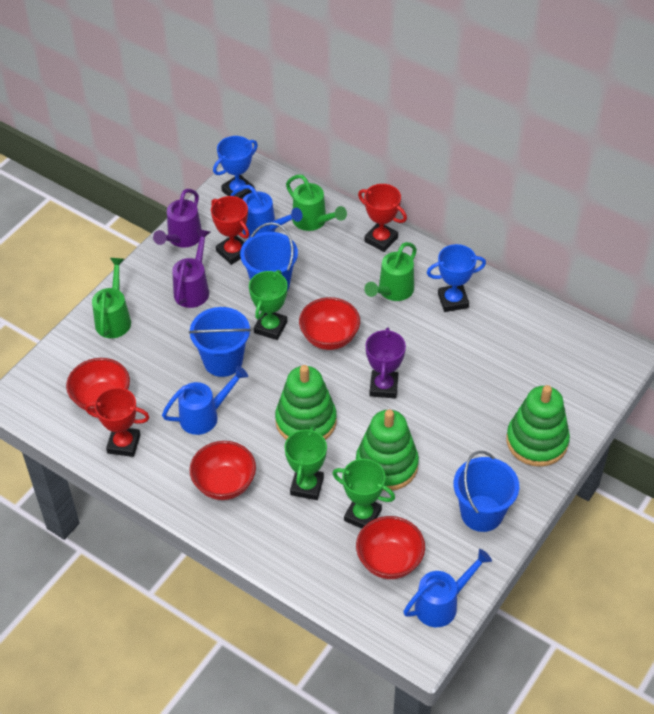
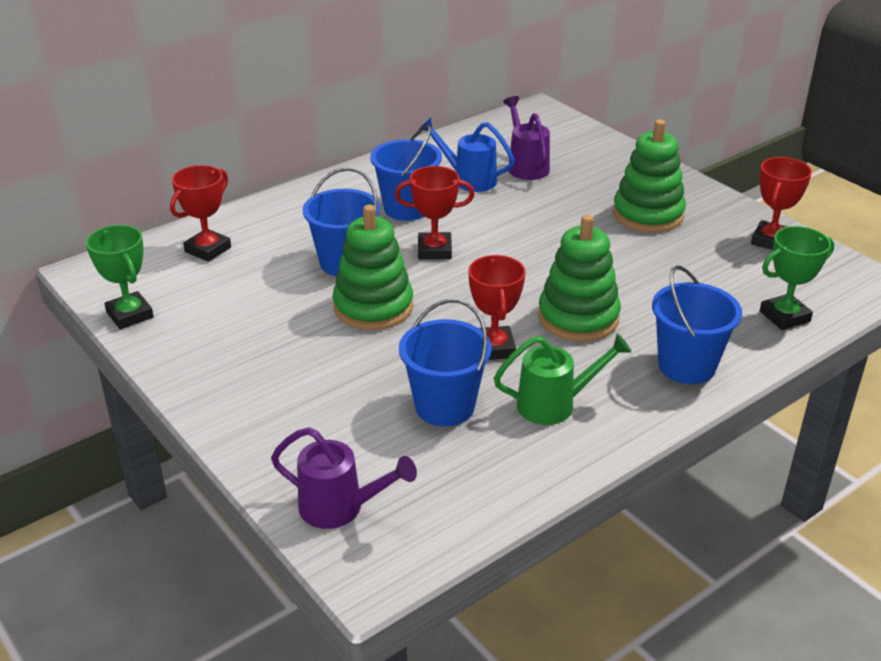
blue bucket: 3 -> 4
blue trophy: 2 -> 0
blue watering can: 3 -> 1
green trophy: 3 -> 2
green watering can: 3 -> 1
purple trophy: 1 -> 0
red bowl: 4 -> 0
red trophy: 3 -> 4

